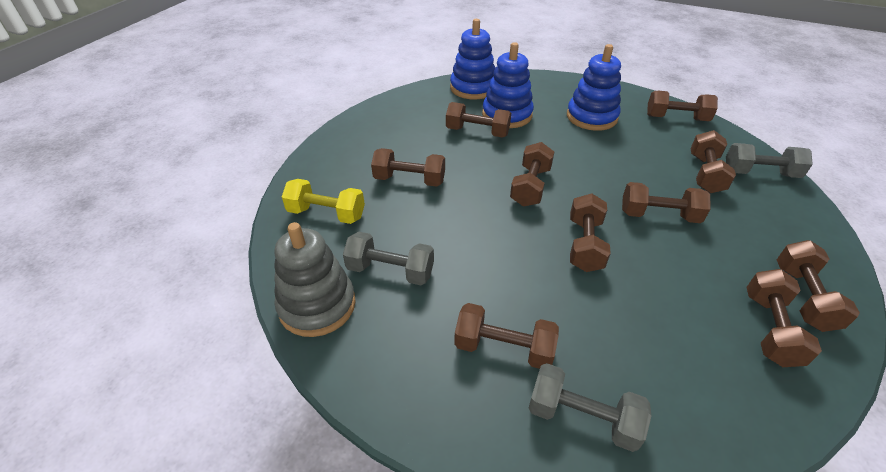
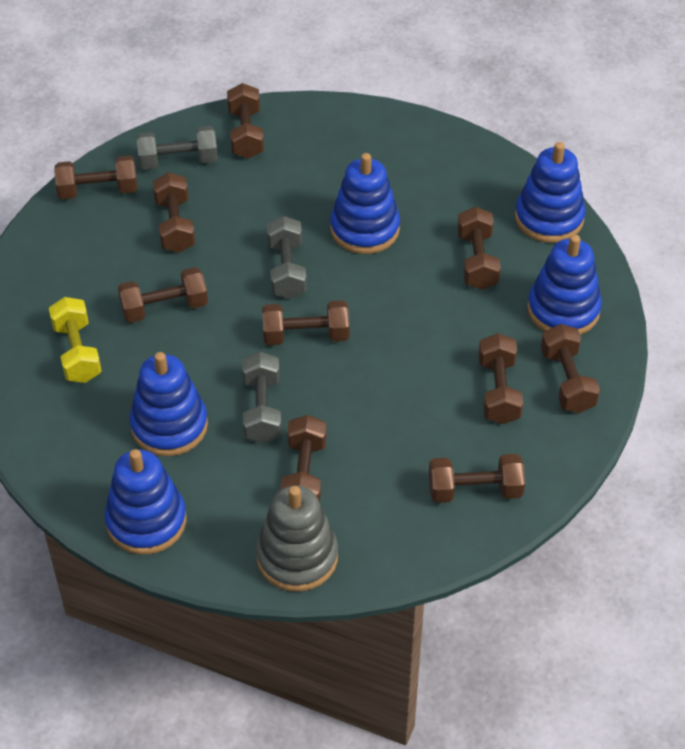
blue stacking toy: 3 -> 5

